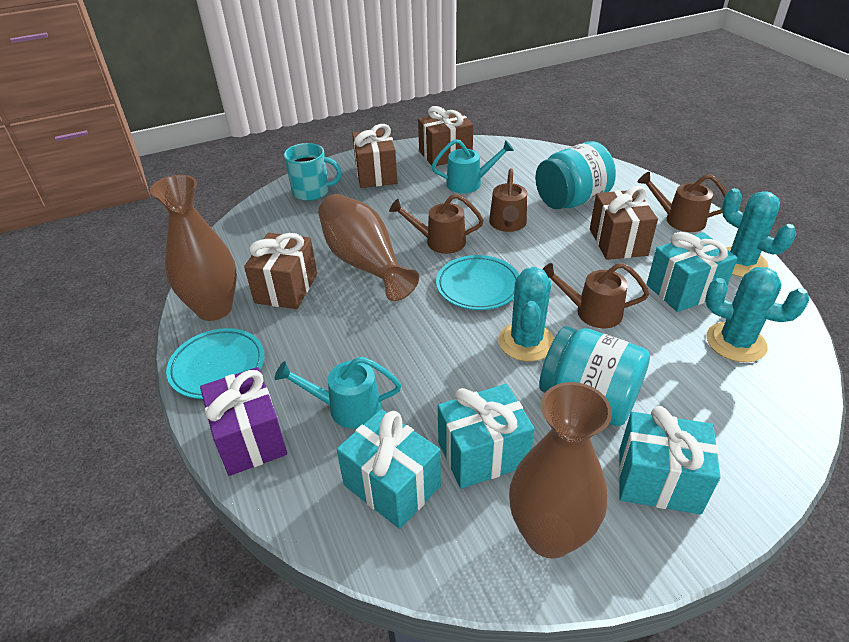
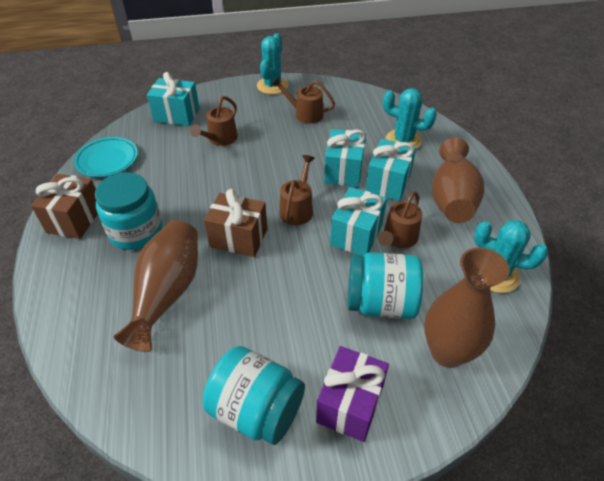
brown gift: 4 -> 2
turquoise jar: 2 -> 3
turquoise mug: 1 -> 0
turquoise plate: 2 -> 1
turquoise watering can: 2 -> 0

